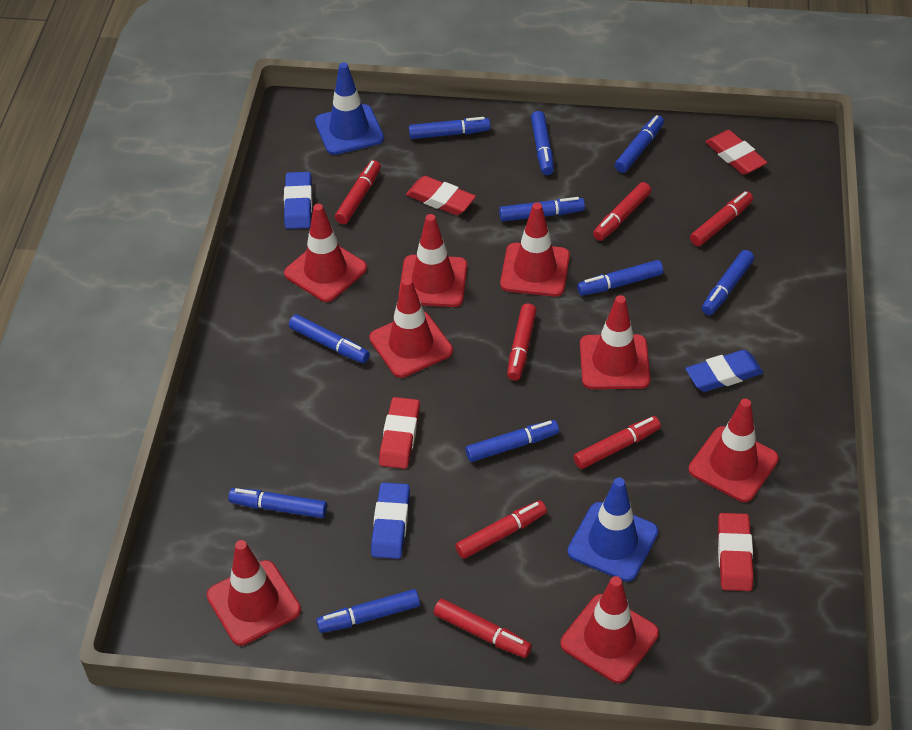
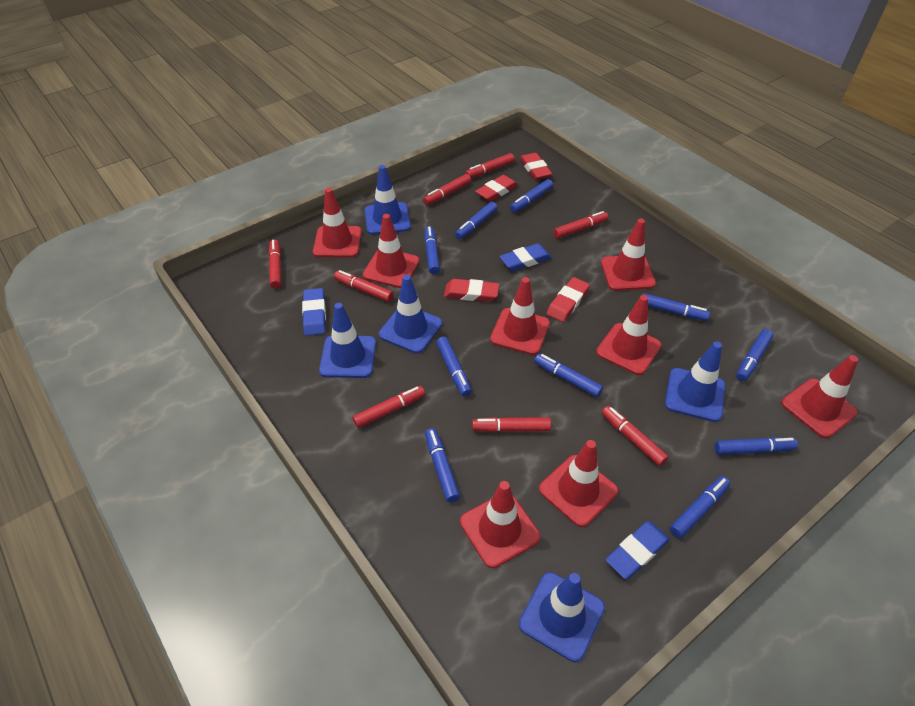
blue traffic cone: 2 -> 5
red marker: 7 -> 8

